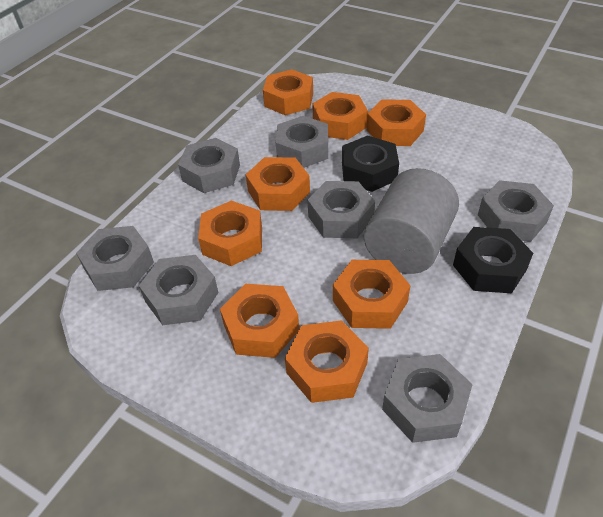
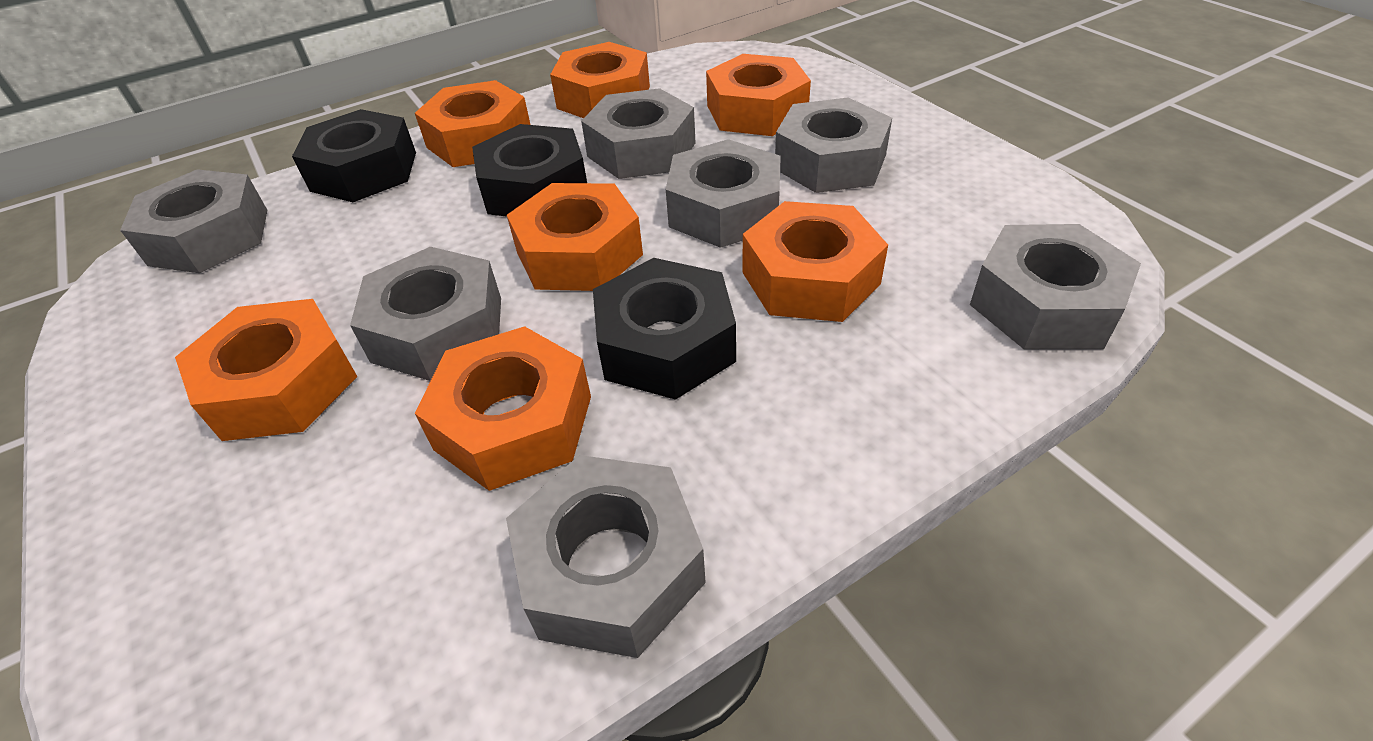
black nut: 2 -> 3
grey cylinder: 1 -> 0
orange nut: 8 -> 7

